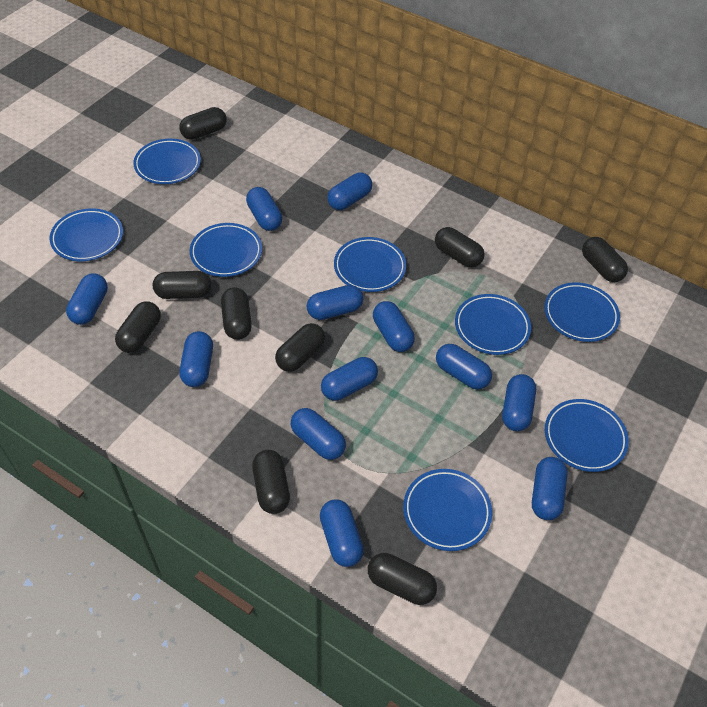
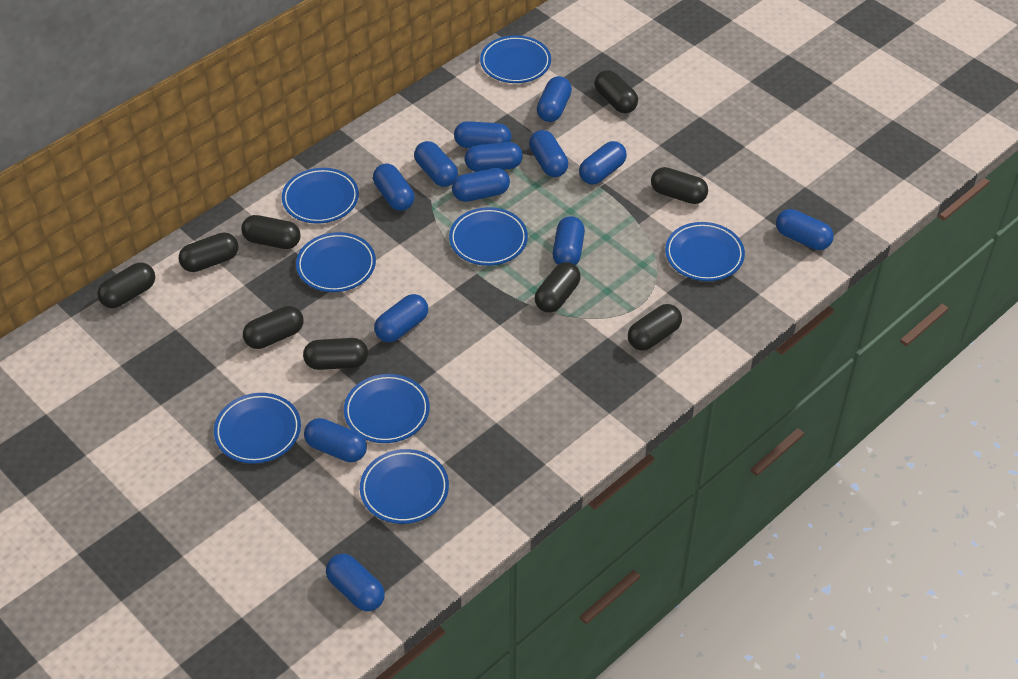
blue capsule: 12 -> 13

